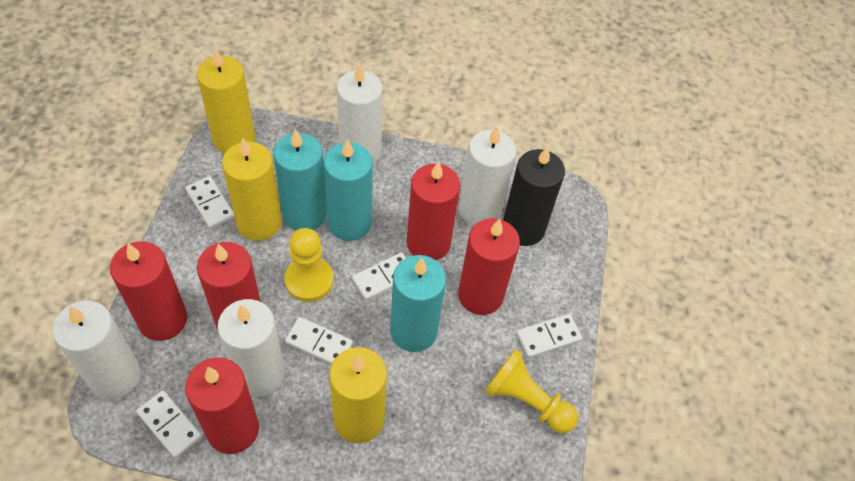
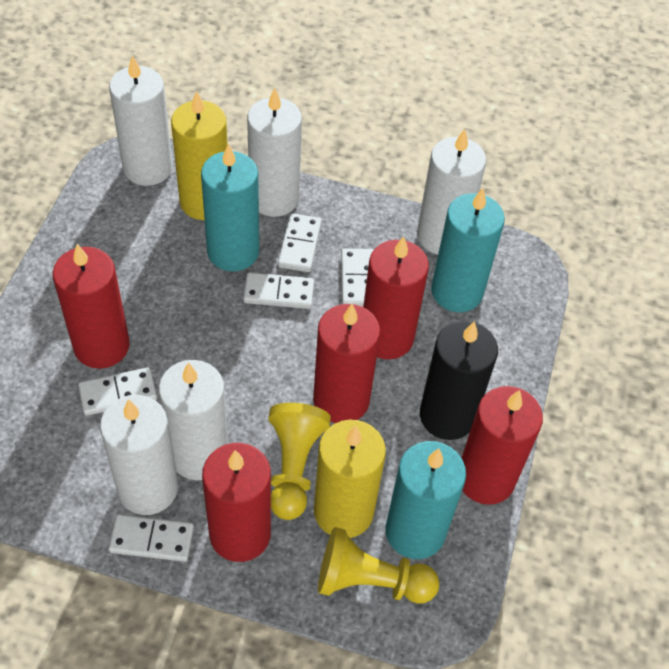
white candle: 4 -> 5
yellow candle: 3 -> 2

